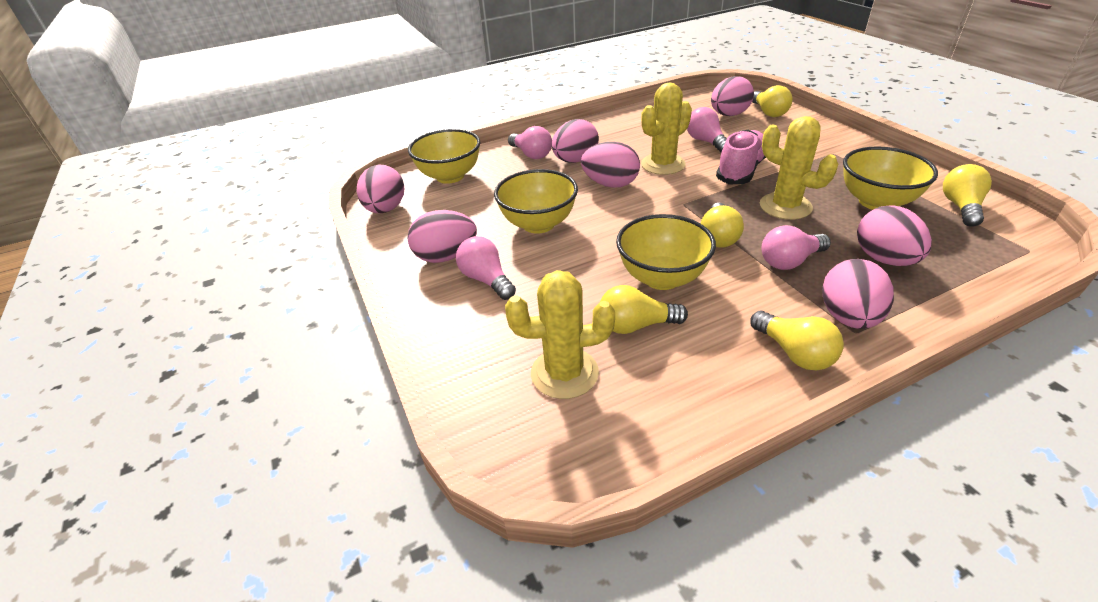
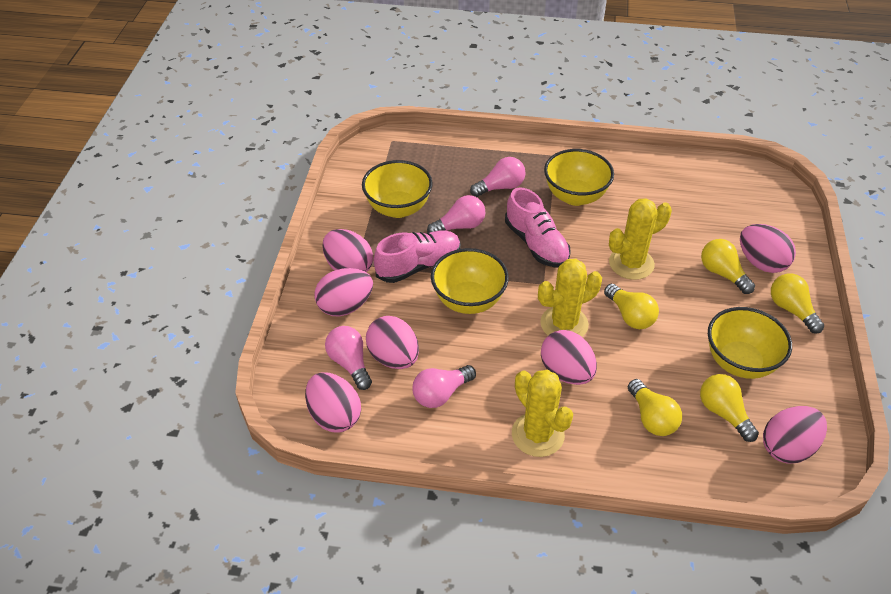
pink shoe: 1 -> 2

